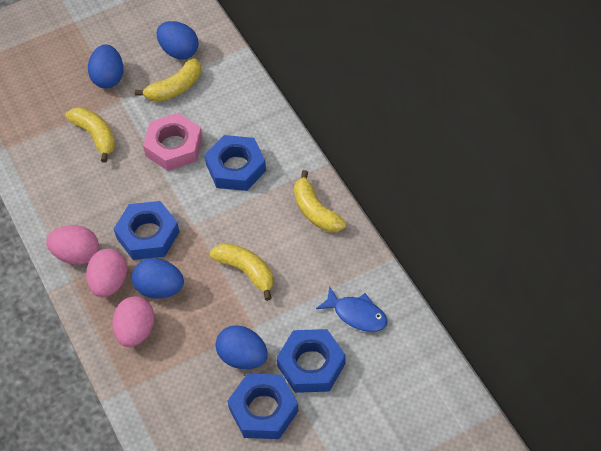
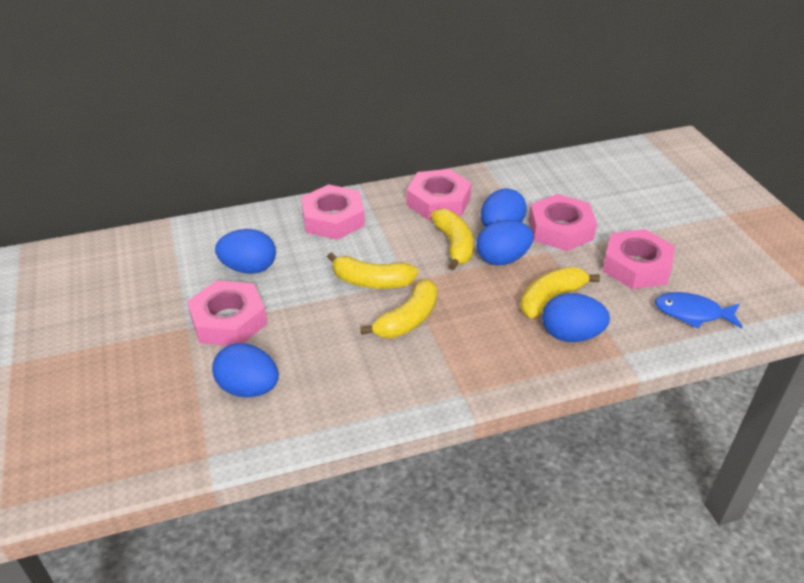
blue egg: 4 -> 5
blue nut: 4 -> 0
pink egg: 3 -> 0
pink nut: 1 -> 5

